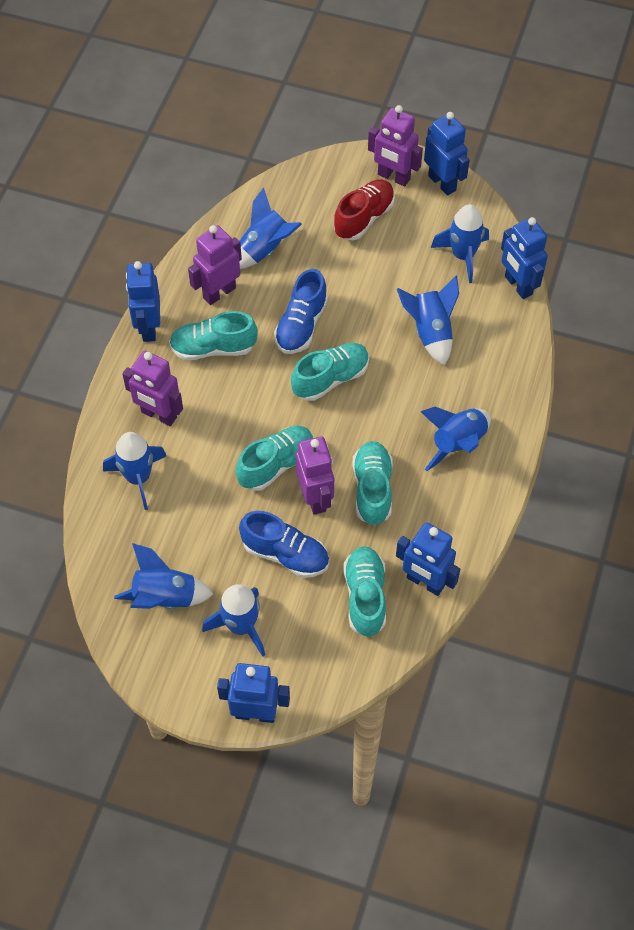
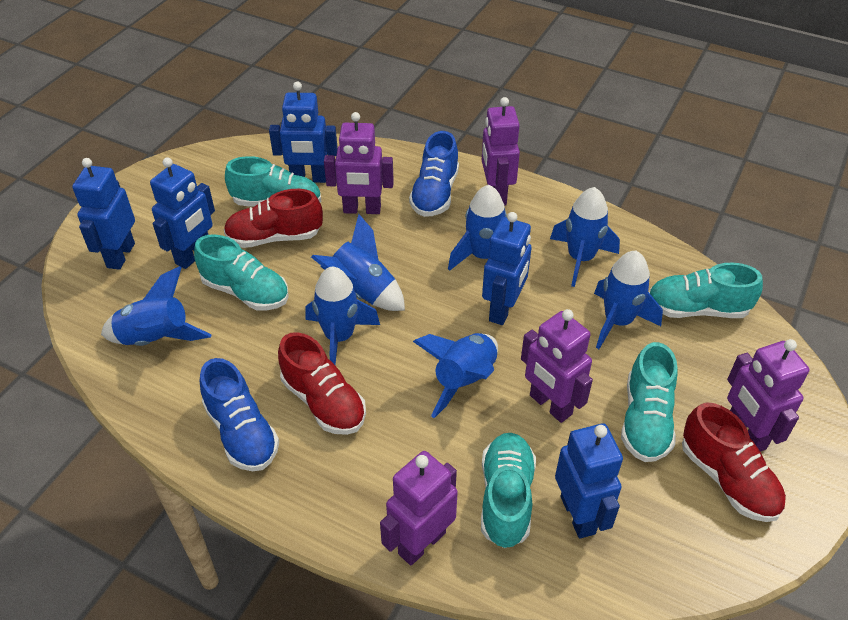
purple robot: 4 -> 5
red shoe: 1 -> 3

